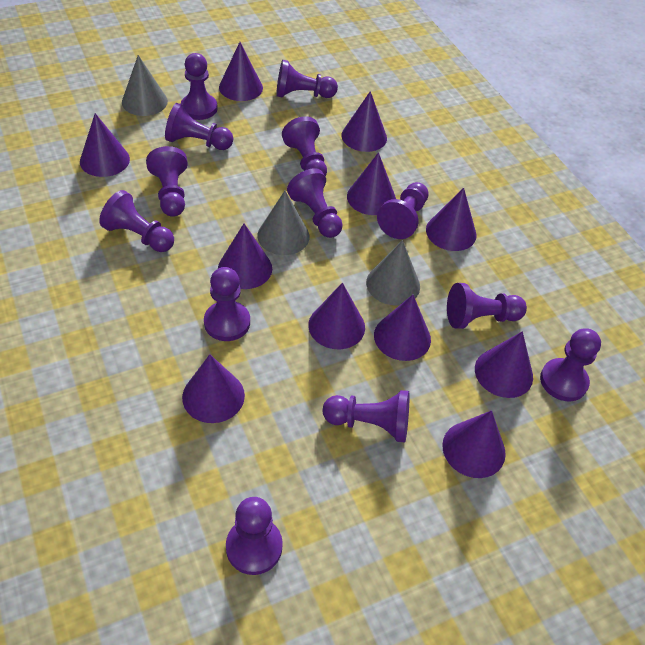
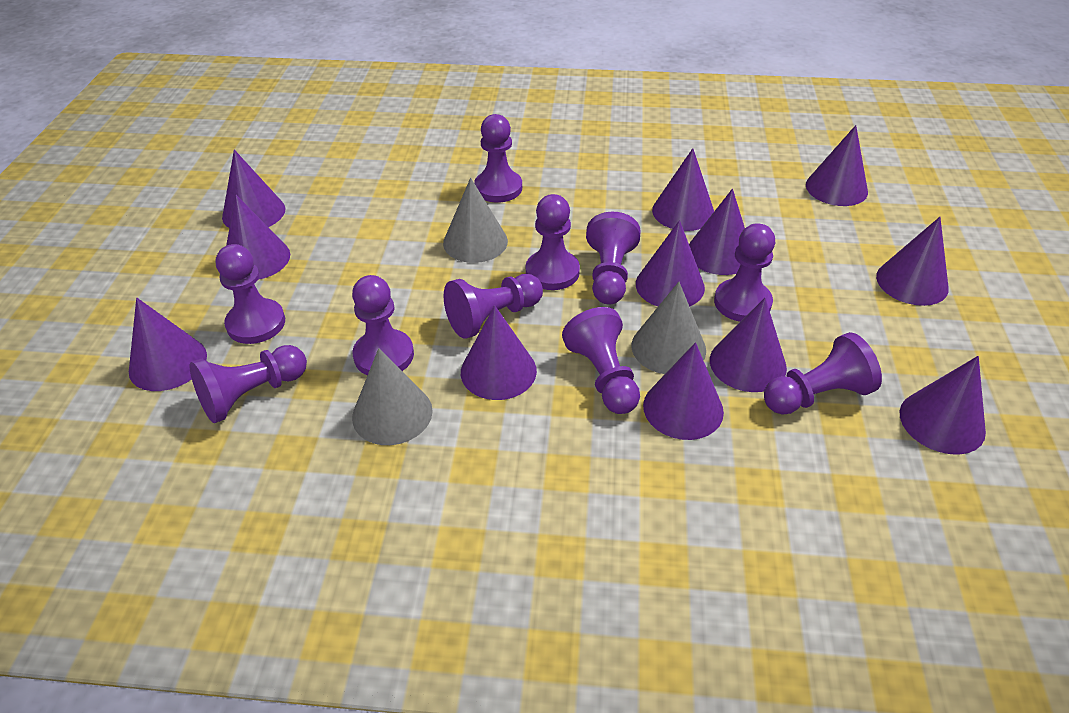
purple cone: 11 -> 12
purple pawn: 13 -> 10

